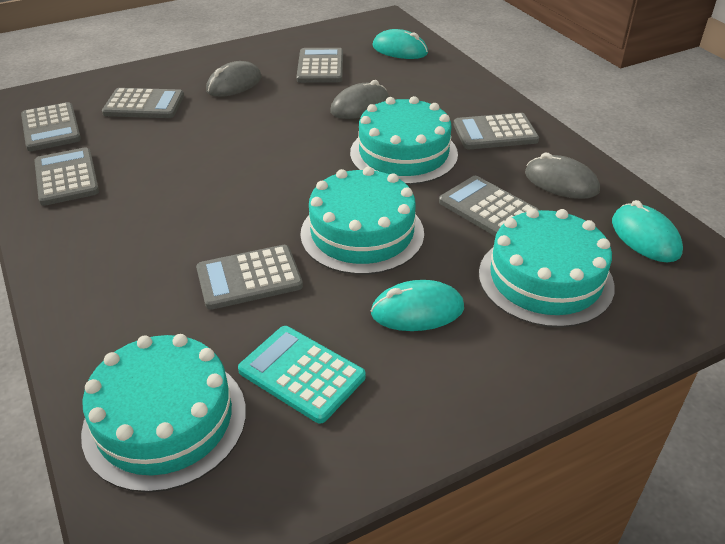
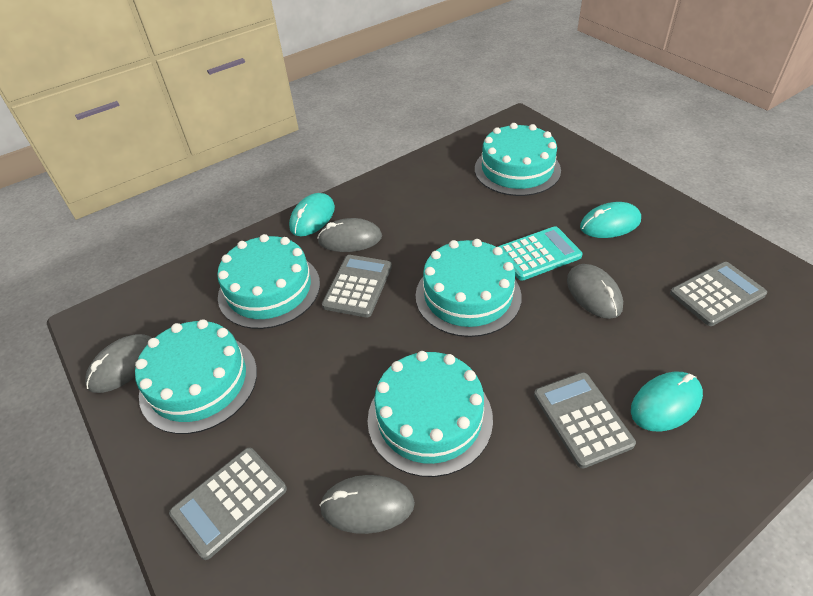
grey calculator: 7 -> 4
grey mouse: 3 -> 4
turquoise cake: 4 -> 5

